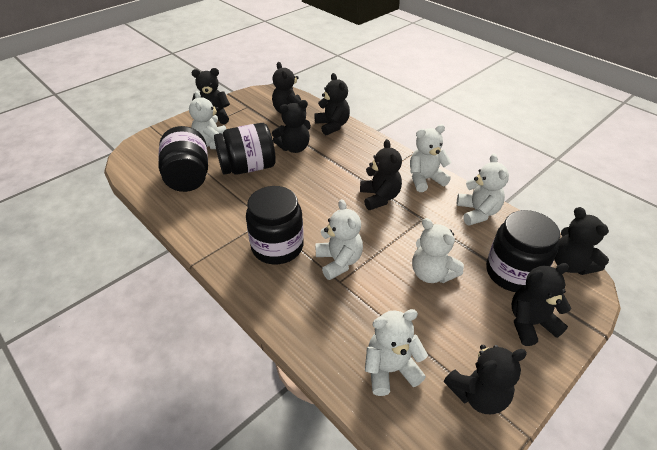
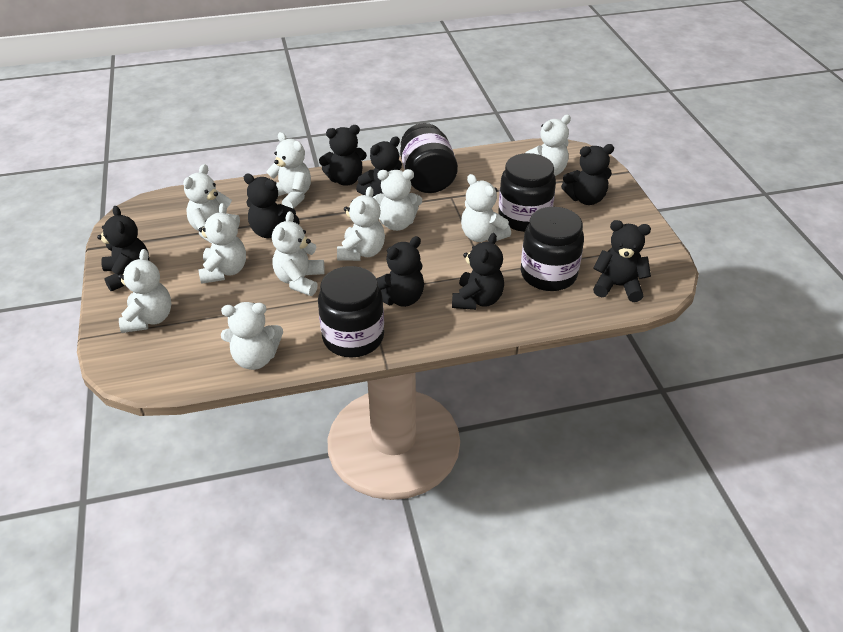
white teddy bear: 6 -> 10

